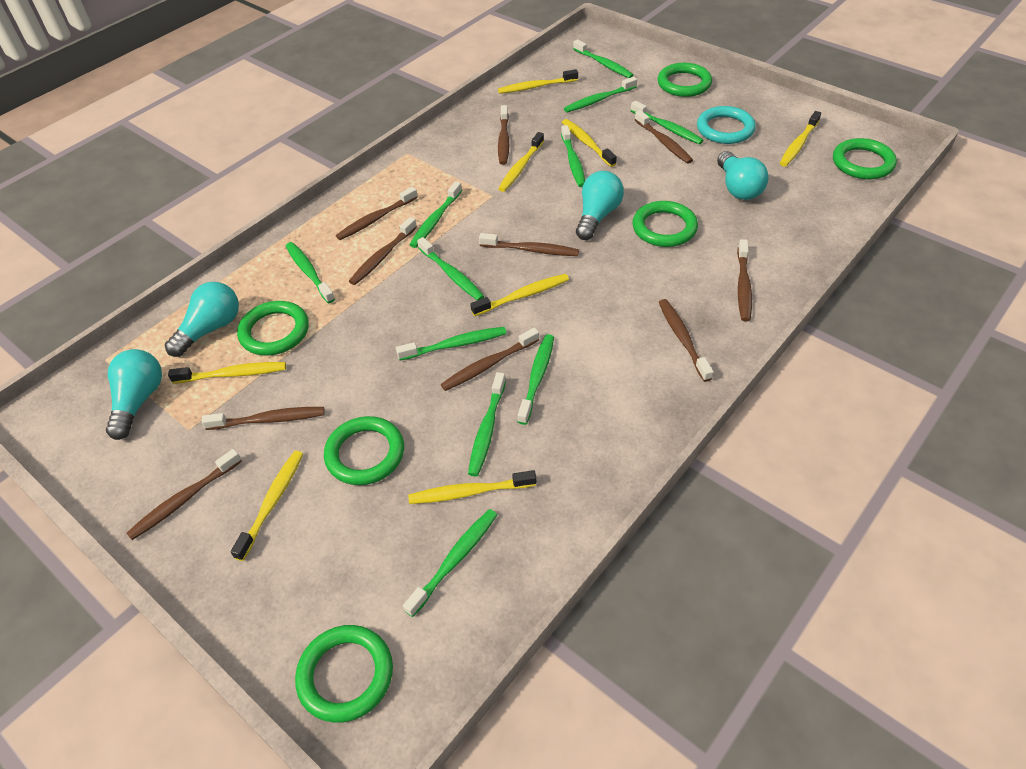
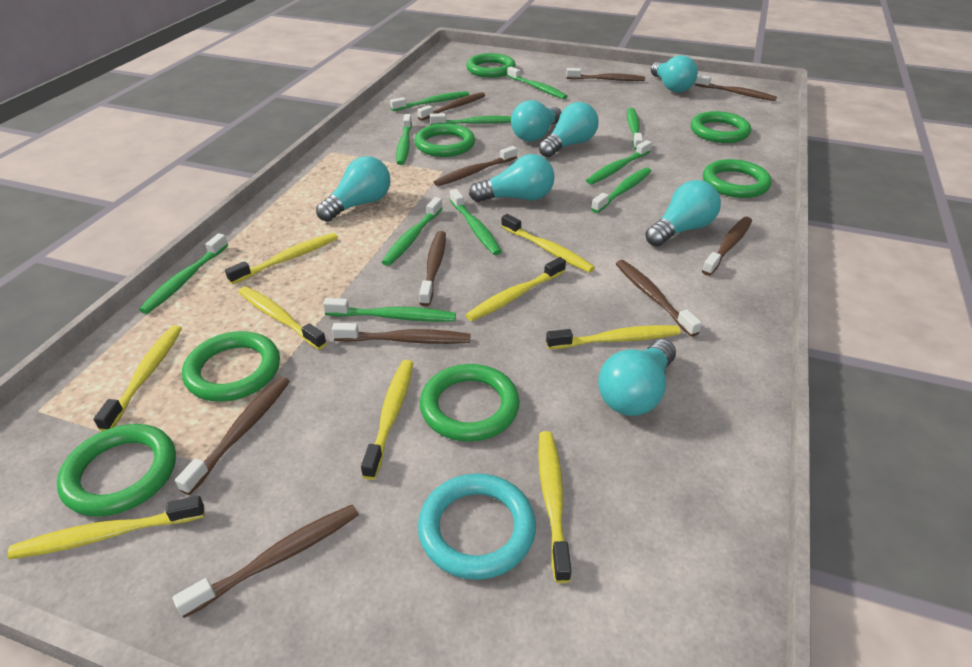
green ring: 6 -> 7
turquoise light bulb: 4 -> 7
yellow toothbrush: 8 -> 9

